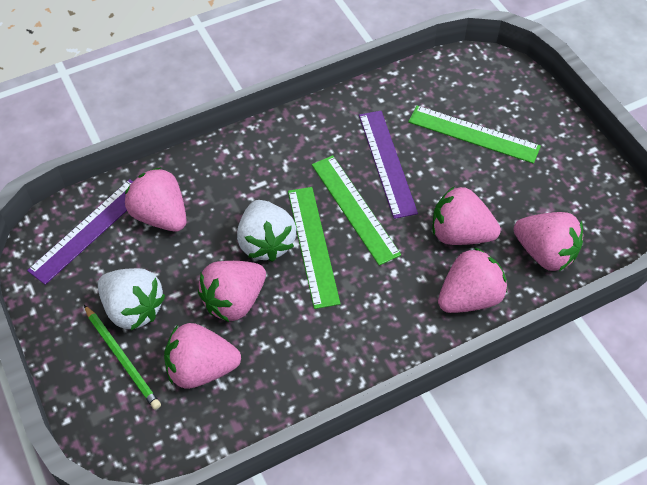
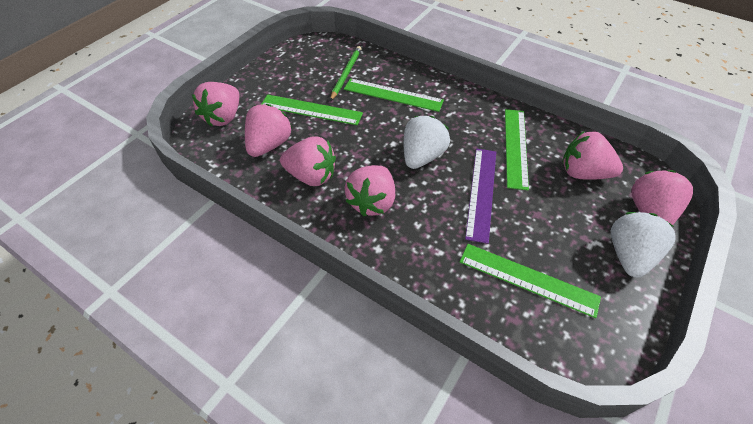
green ruler: 3 -> 4
purple ruler: 2 -> 1

